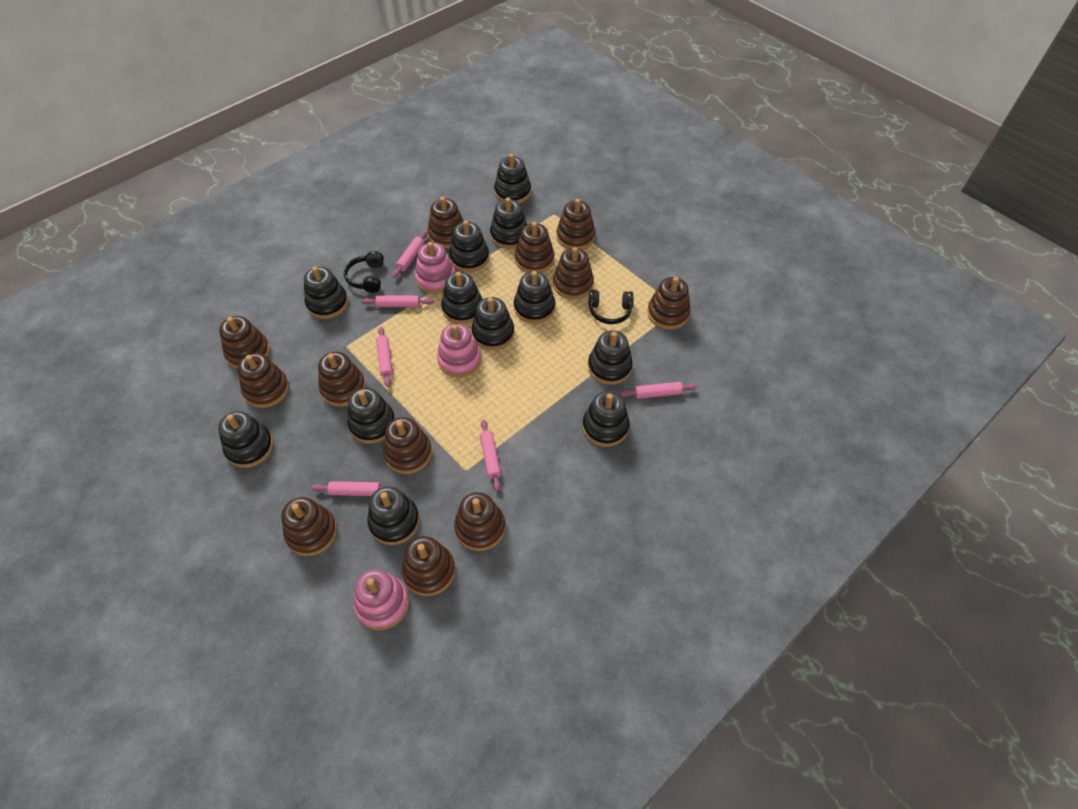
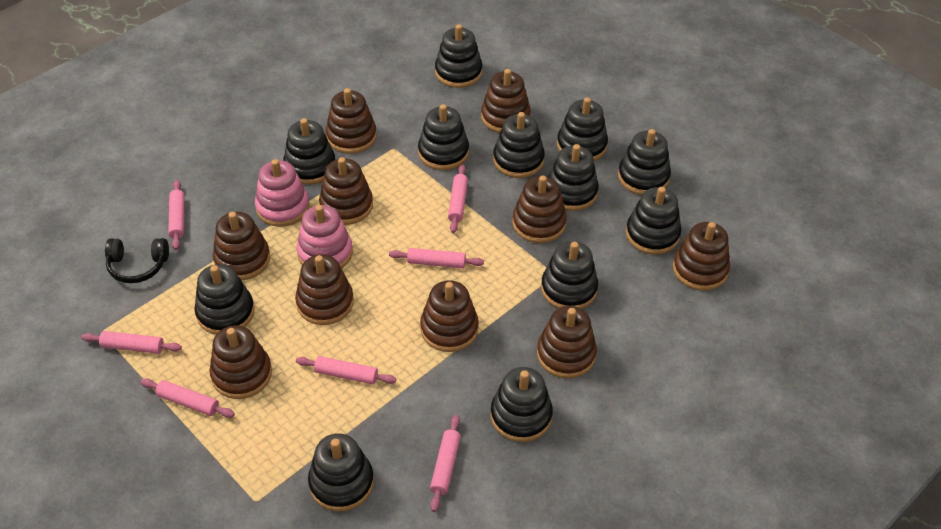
black headphones: 2 -> 1
brown stacking toy: 12 -> 10
pink rolling pin: 6 -> 7
pink stacking toy: 3 -> 2

